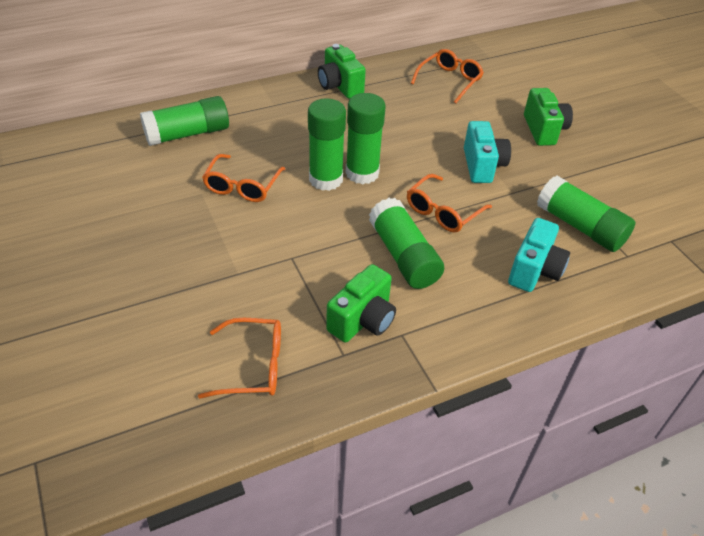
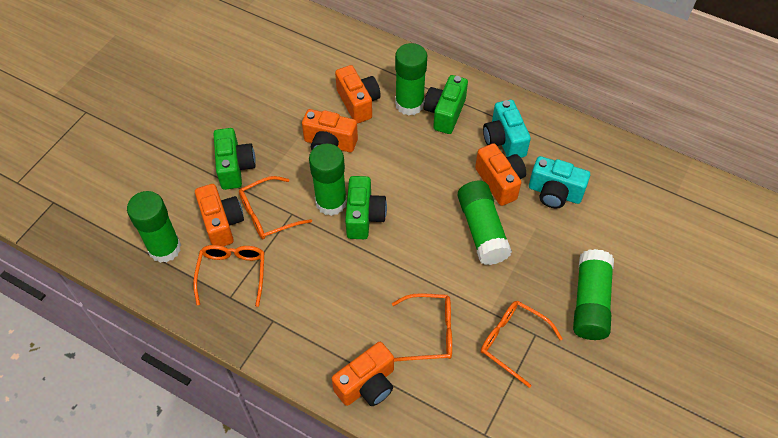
orange camera: 0 -> 5

